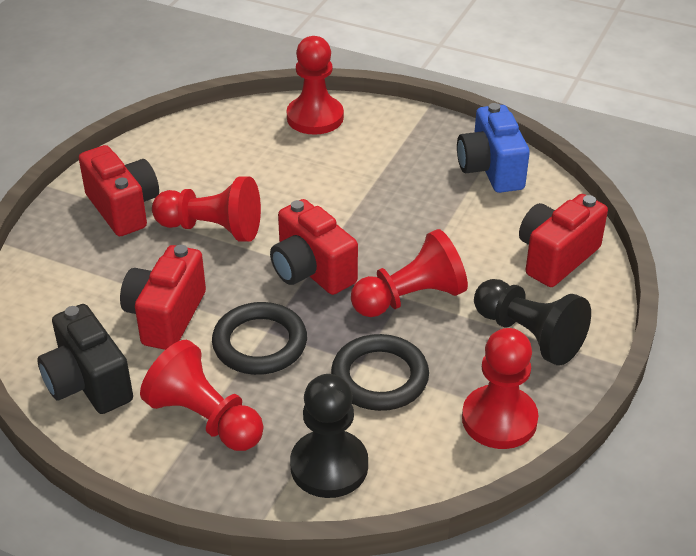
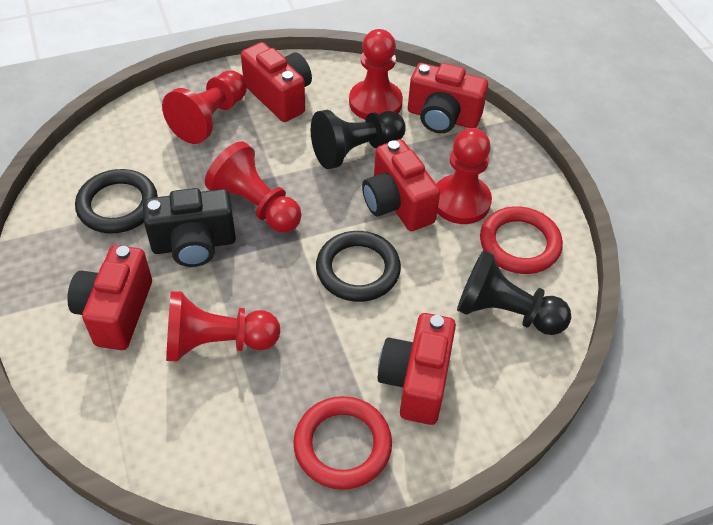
blue camera: 1 -> 0
red camera: 4 -> 5
red ring: 0 -> 2

